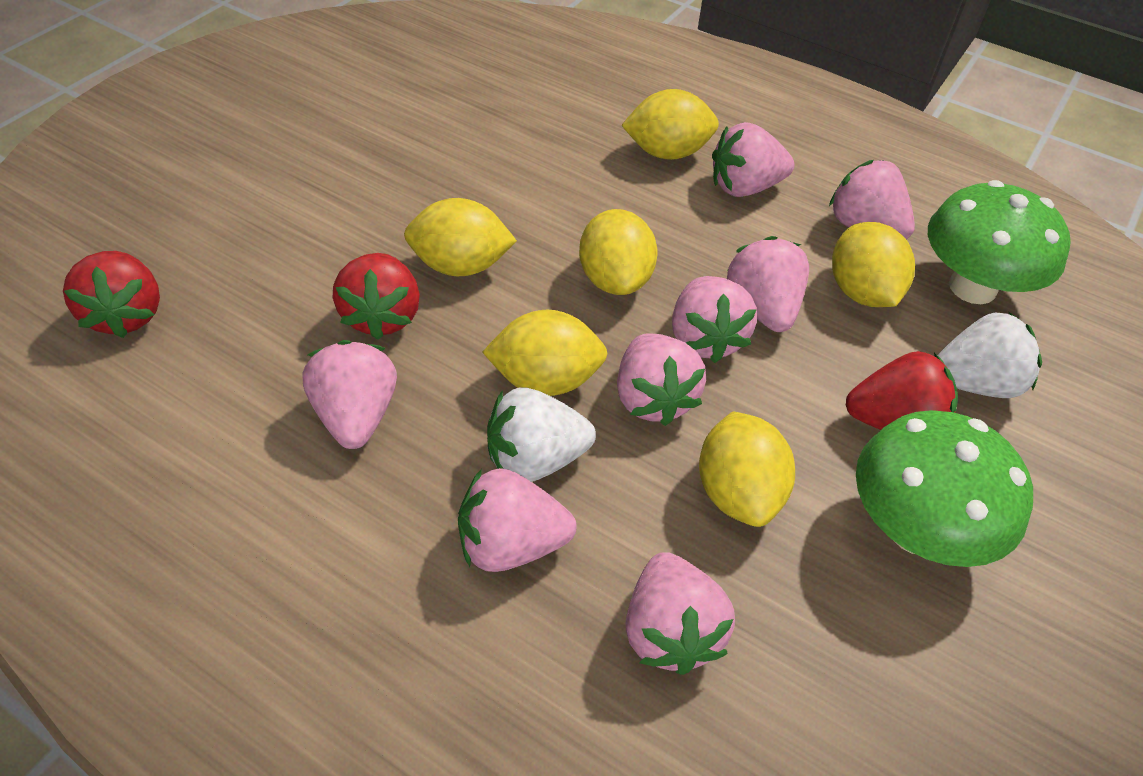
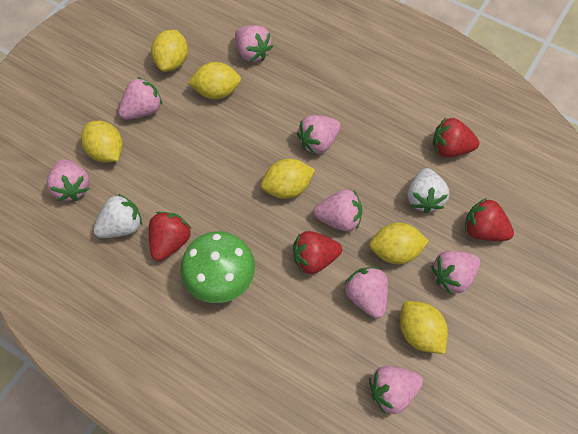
green mushroom: 2 -> 1
red strawberry: 3 -> 4

